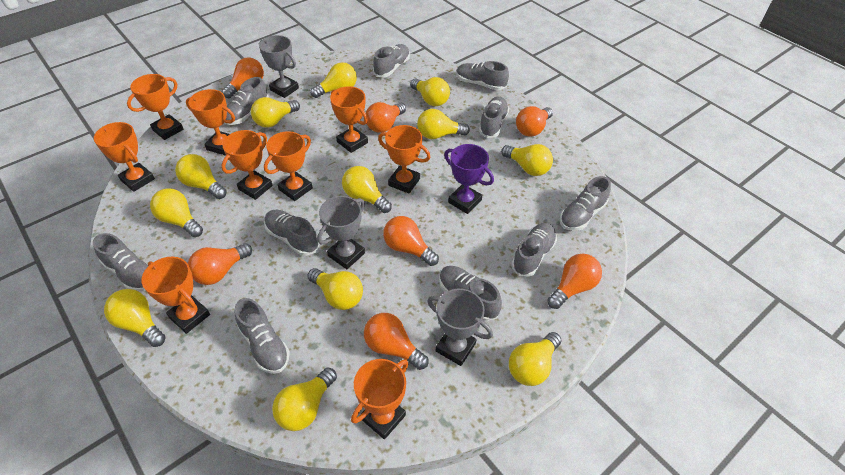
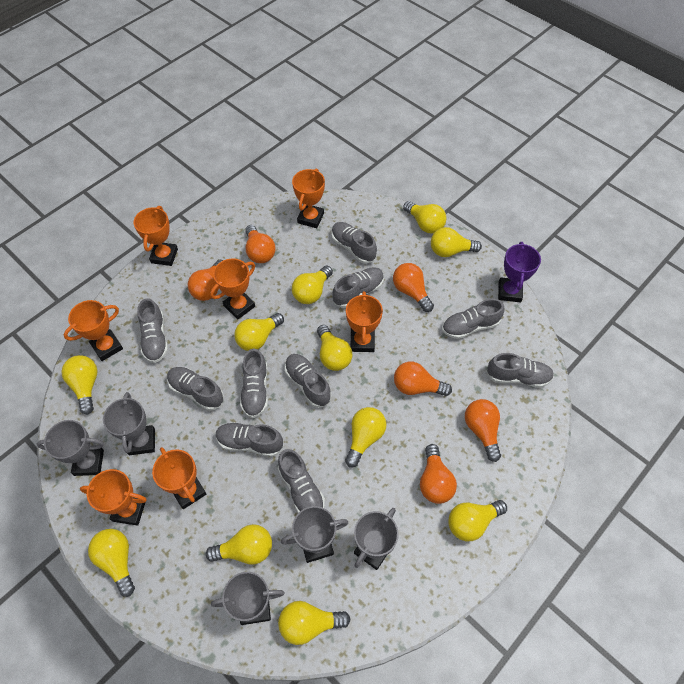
grey trophy: 3 -> 5
orange light bulb: 7 -> 6
orange trophy: 9 -> 7
yellow light bulb: 12 -> 11

